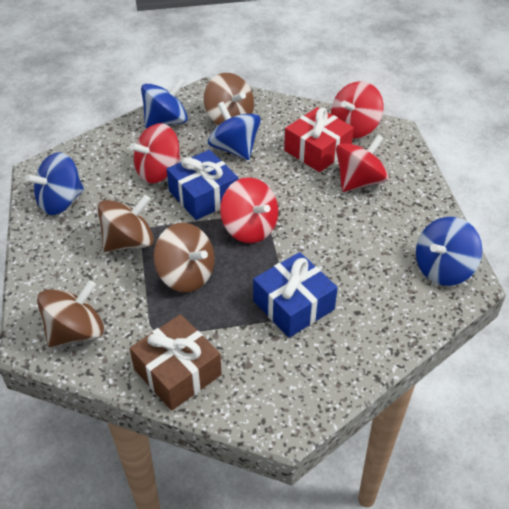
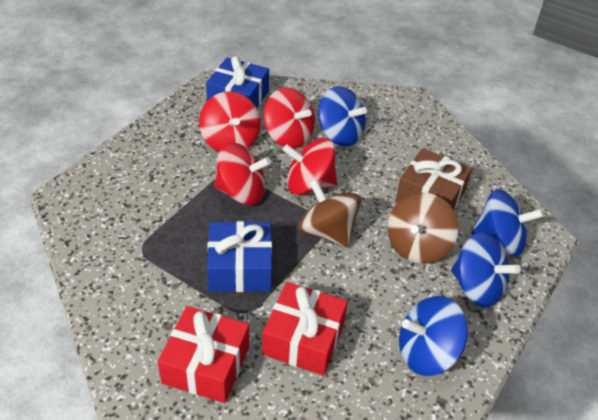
brown spinning top: 4 -> 2
red gift: 1 -> 2

